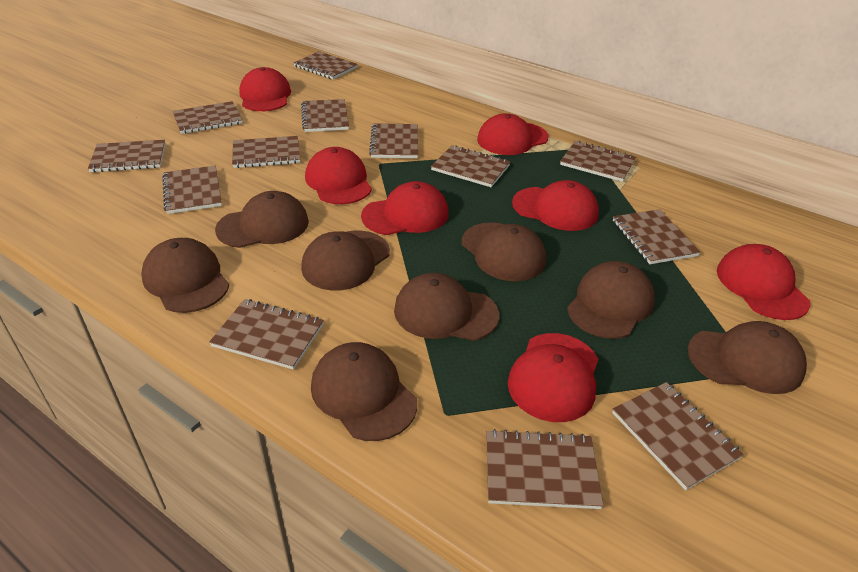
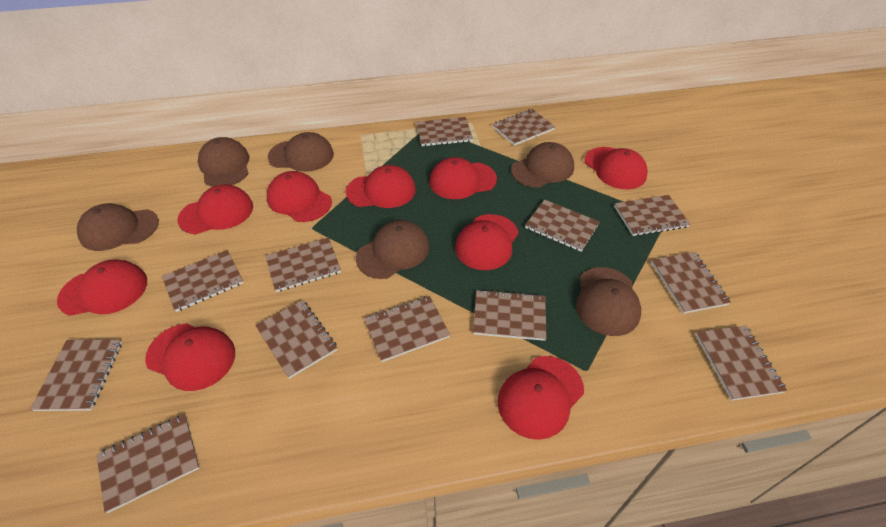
brown cap: 8 -> 6
red cap: 7 -> 9

